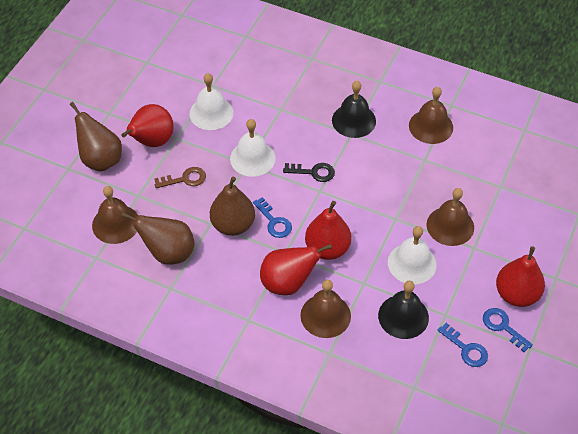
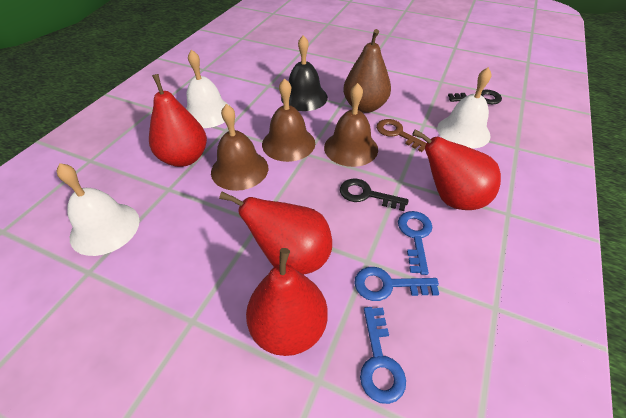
black bell: 2 -> 1
black key: 1 -> 2
brown bell: 4 -> 3
brown pear: 3 -> 1

